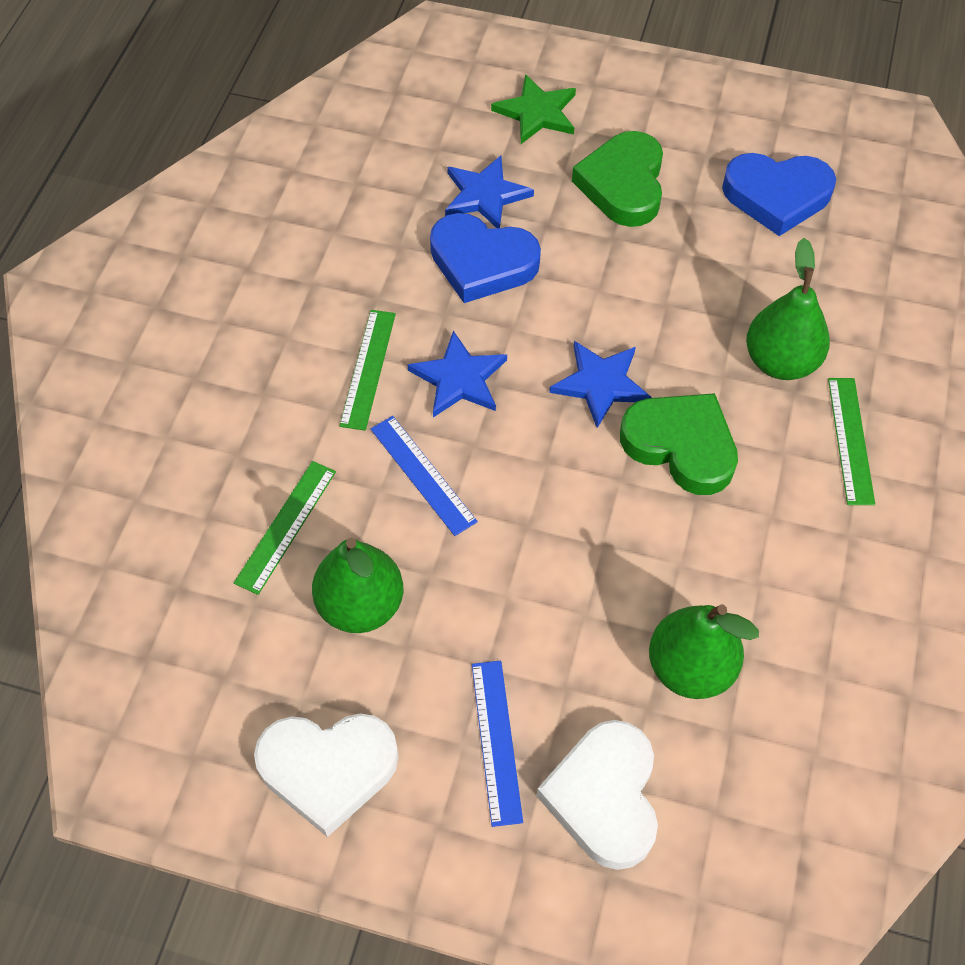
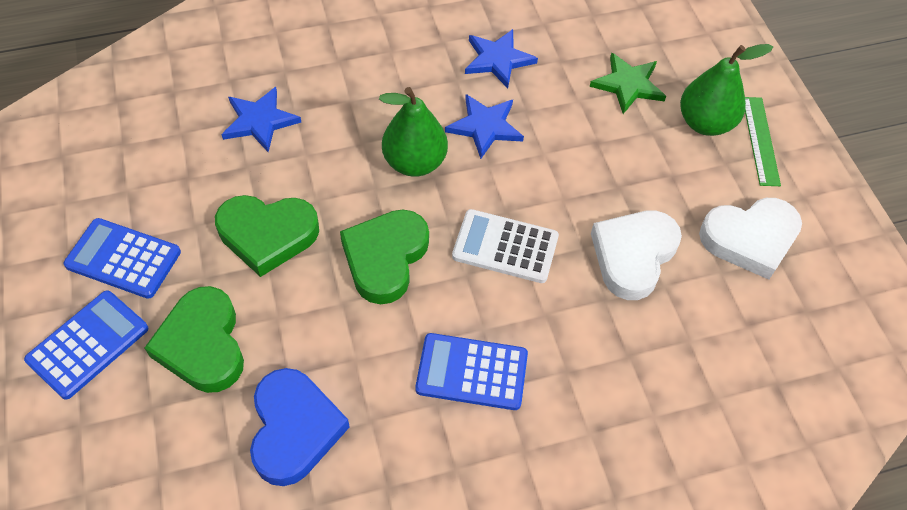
blue calculator: 0 -> 3
blue heart: 2 -> 1
blue ruler: 2 -> 0
green heart: 2 -> 3
green pear: 3 -> 2
green ruler: 3 -> 1
white calculator: 0 -> 1

